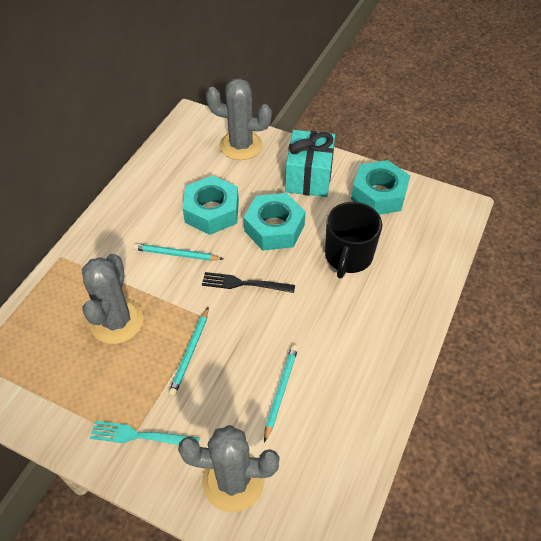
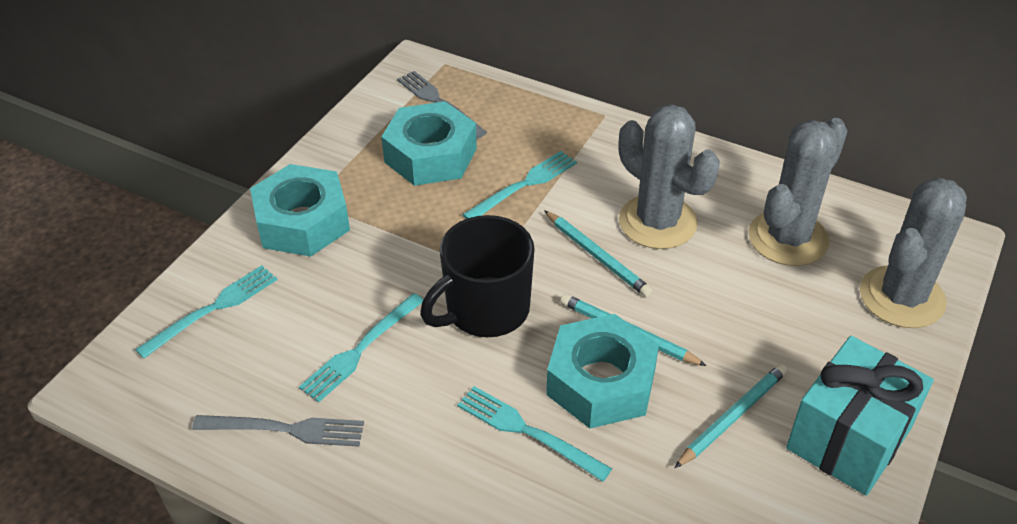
black fork: 1 -> 0
grey fork: 0 -> 2
turquoise fork: 1 -> 4

